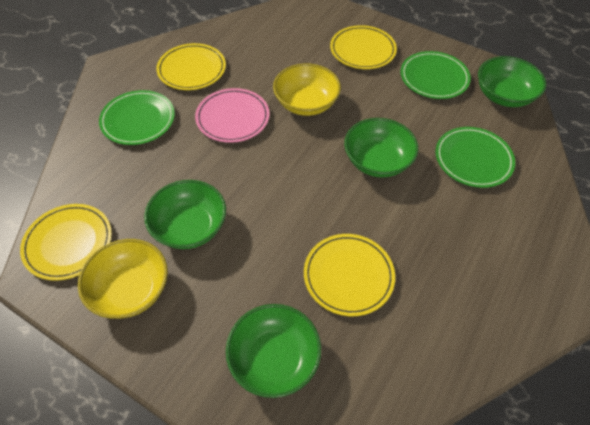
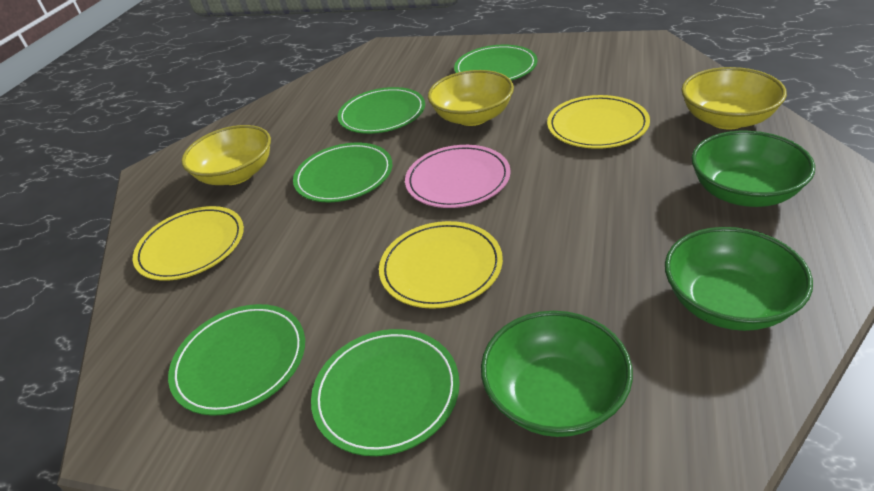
green bowl: 4 -> 3
green plate: 3 -> 5
yellow bowl: 2 -> 3
yellow plate: 4 -> 3

